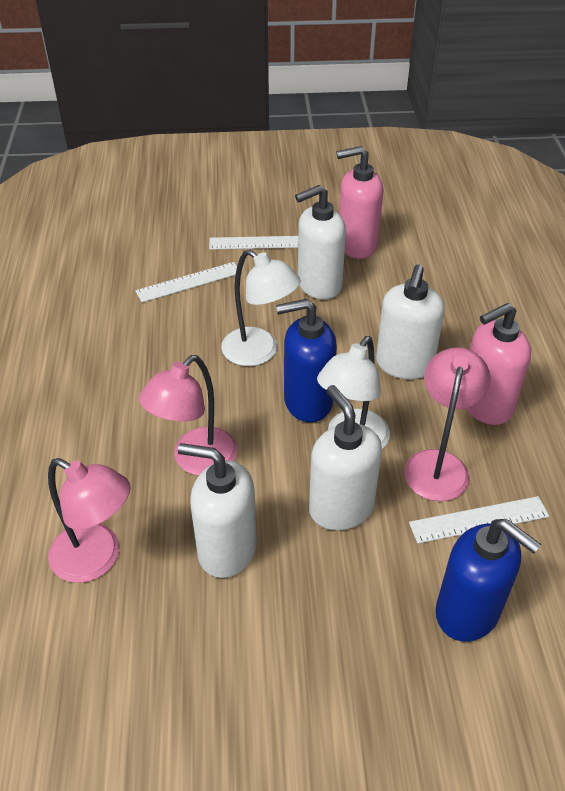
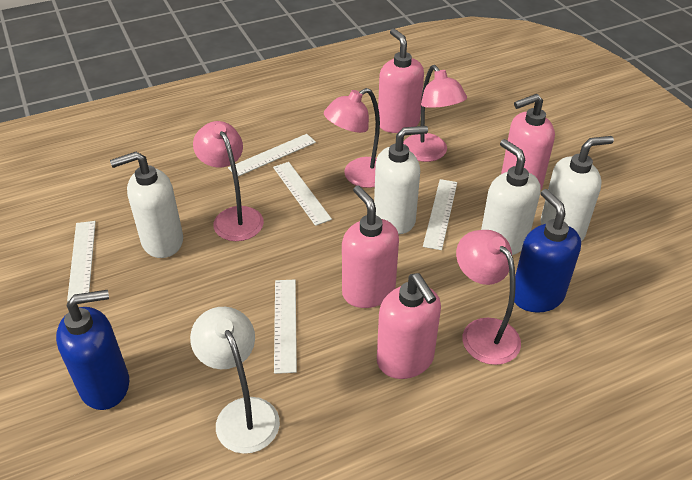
pink lamp: 3 -> 4
pink soap dispenser: 2 -> 4
white lamp: 2 -> 1
white ruler: 3 -> 5

